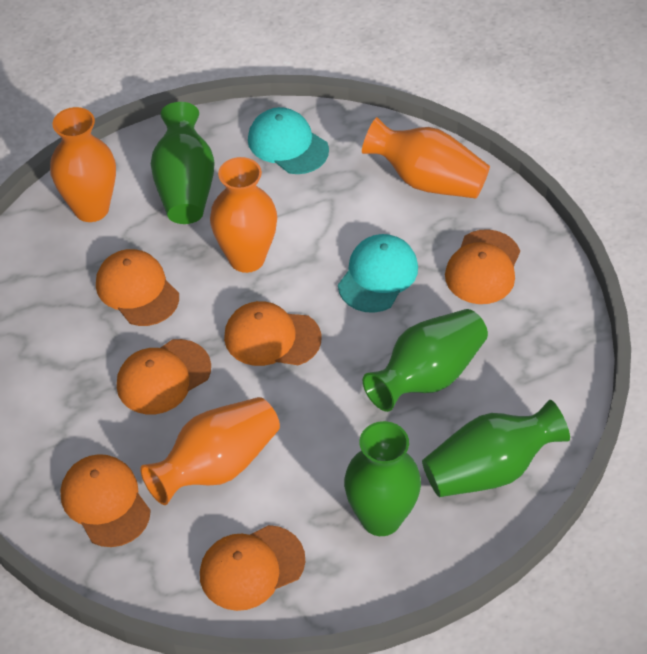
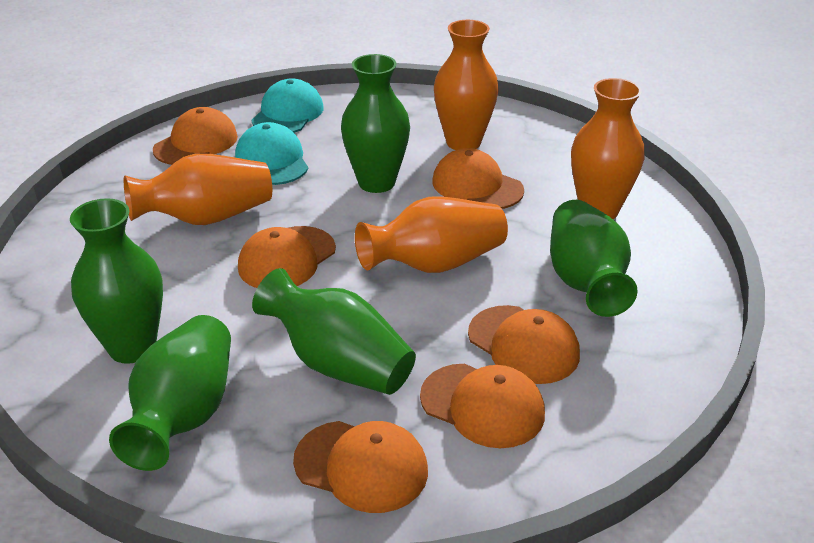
green vase: 4 -> 5

